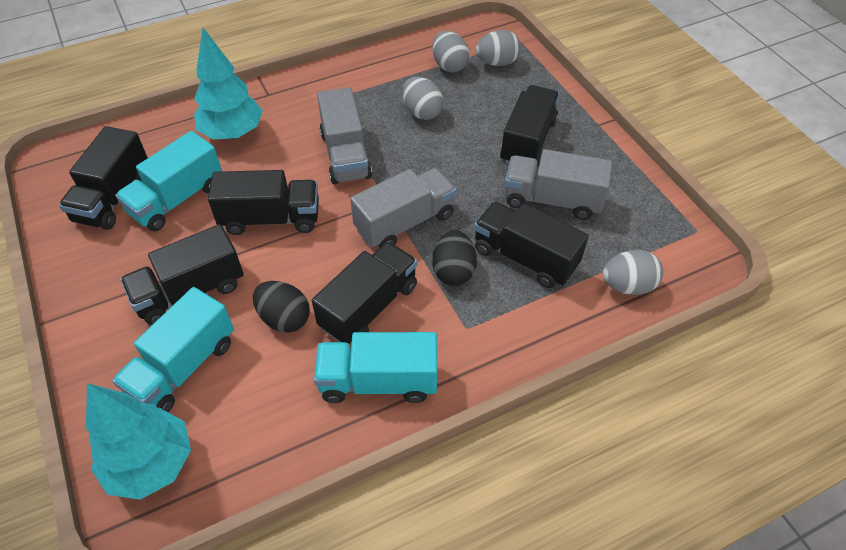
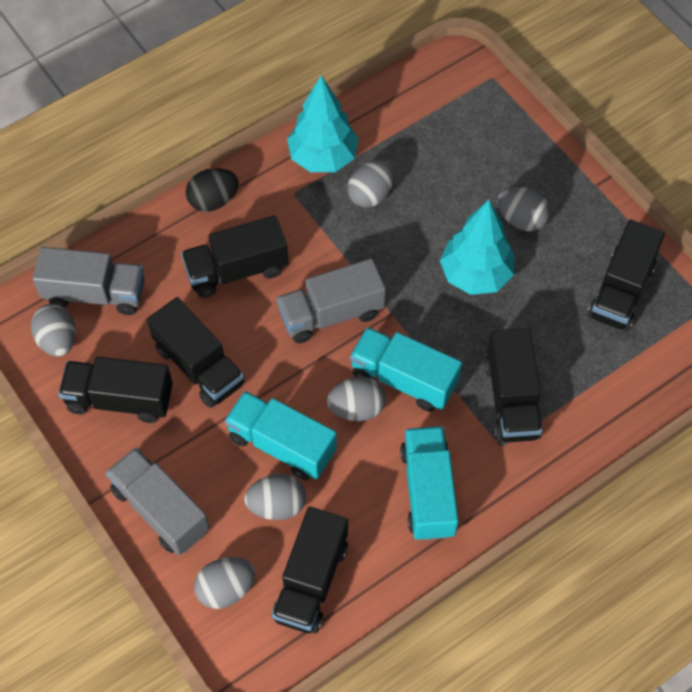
black egg: 2 -> 1
grey egg: 4 -> 6

